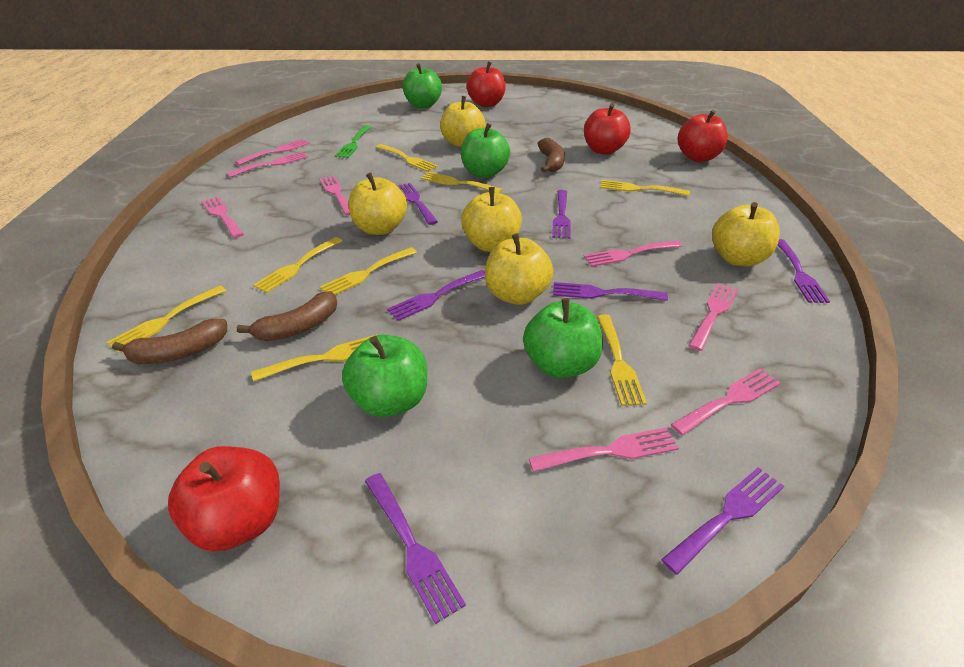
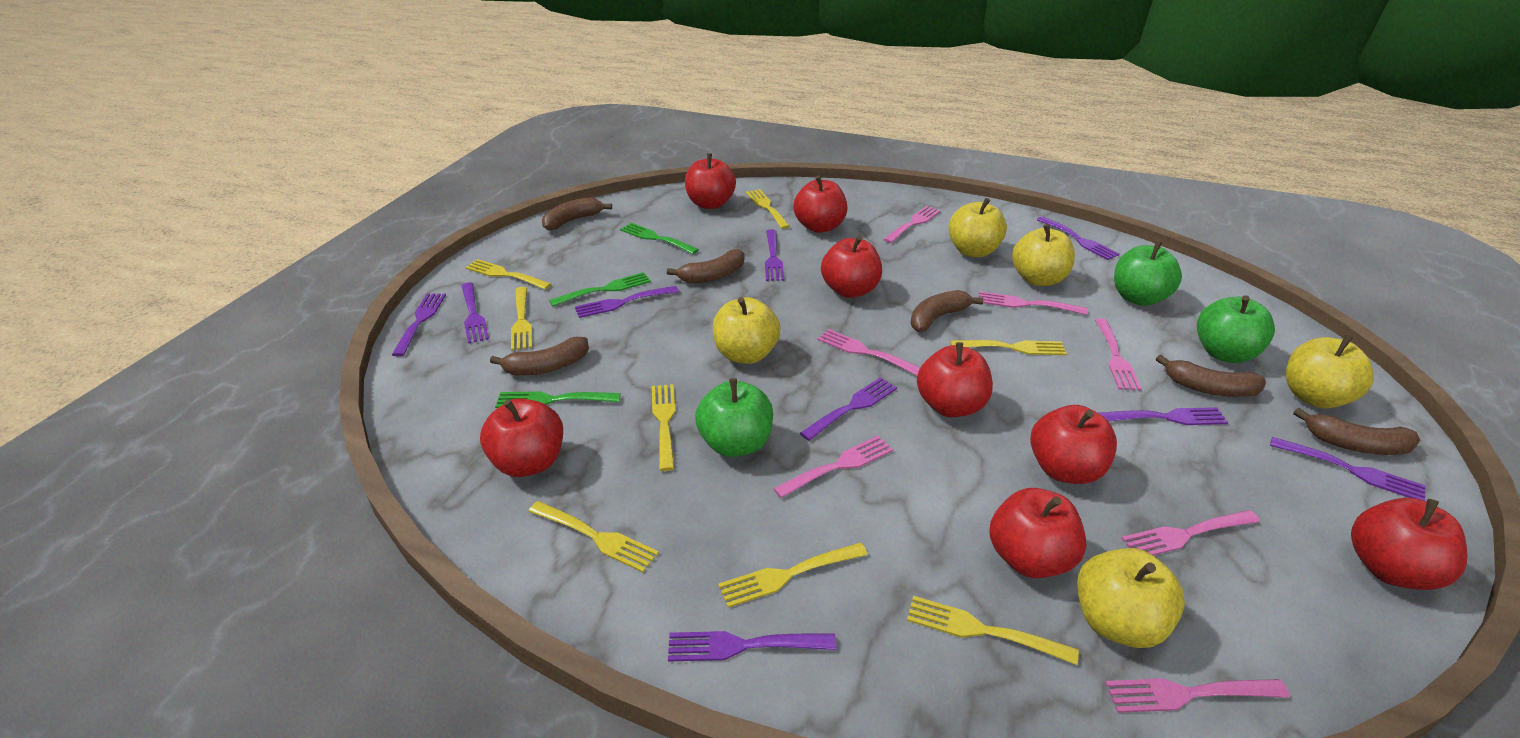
brown banana: 3 -> 6
green apple: 4 -> 3
green fork: 1 -> 3
pink fork: 8 -> 7
purple fork: 7 -> 9
red apple: 4 -> 8

